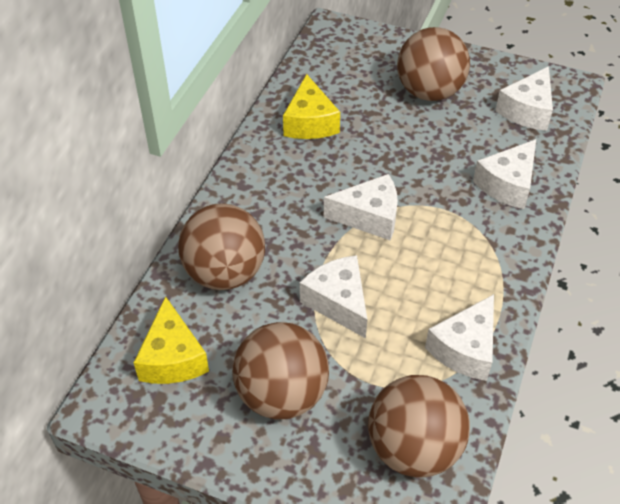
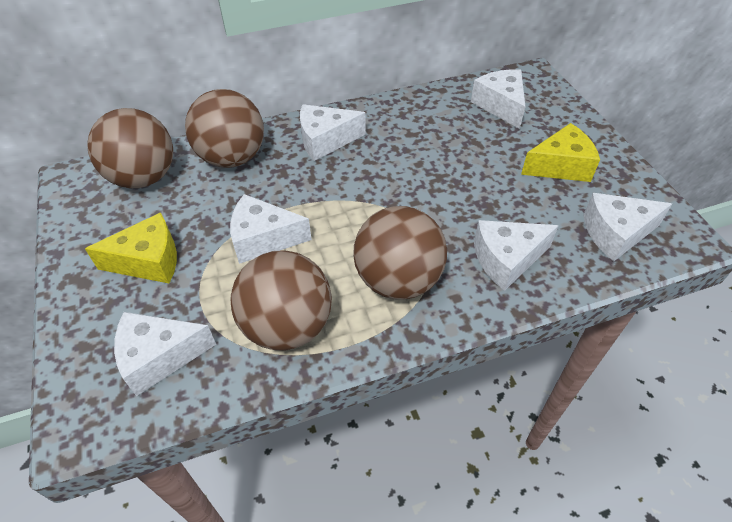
white cheese: 5 -> 6

